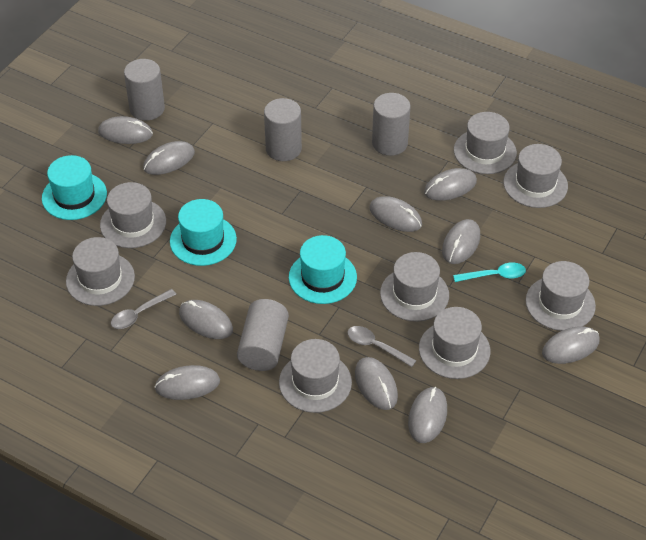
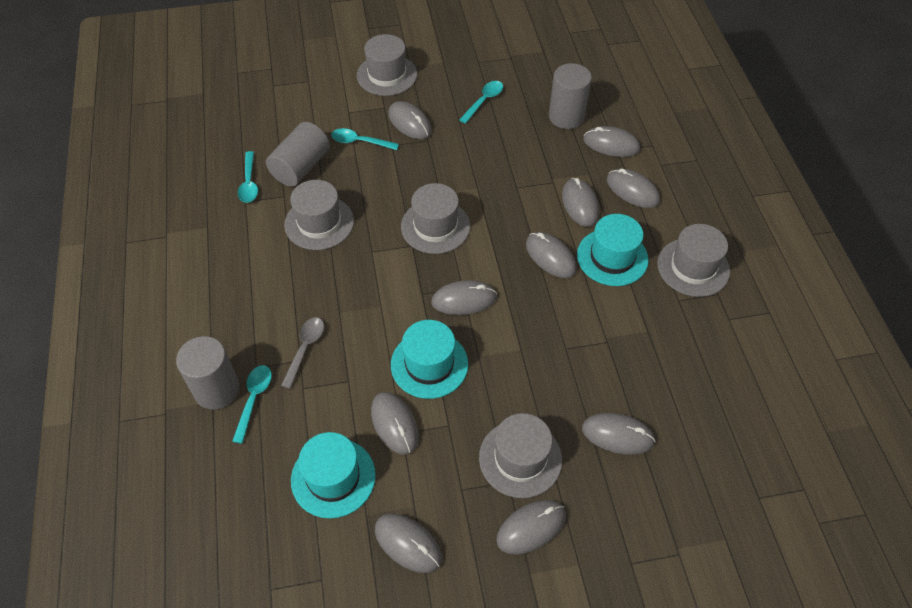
grey cylinder: 4 -> 3
grey hat: 8 -> 5
grey spoon: 2 -> 1
turquoise spoon: 1 -> 4

